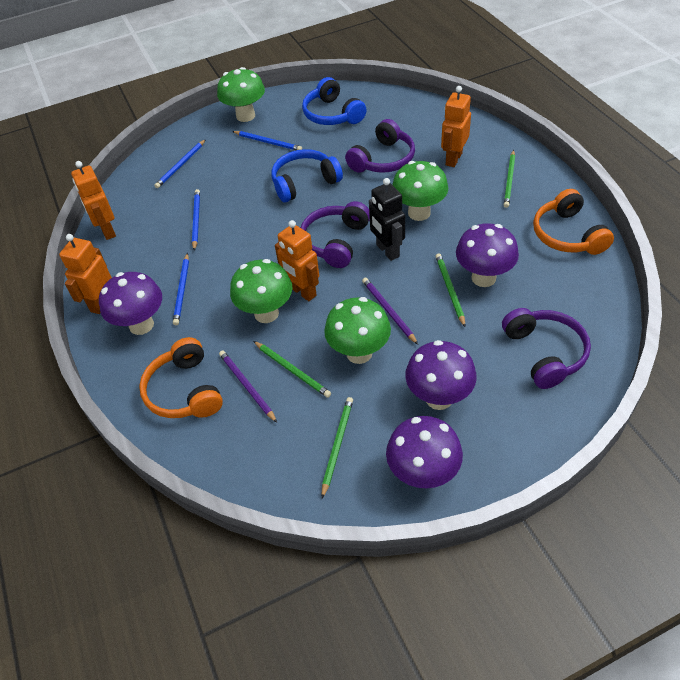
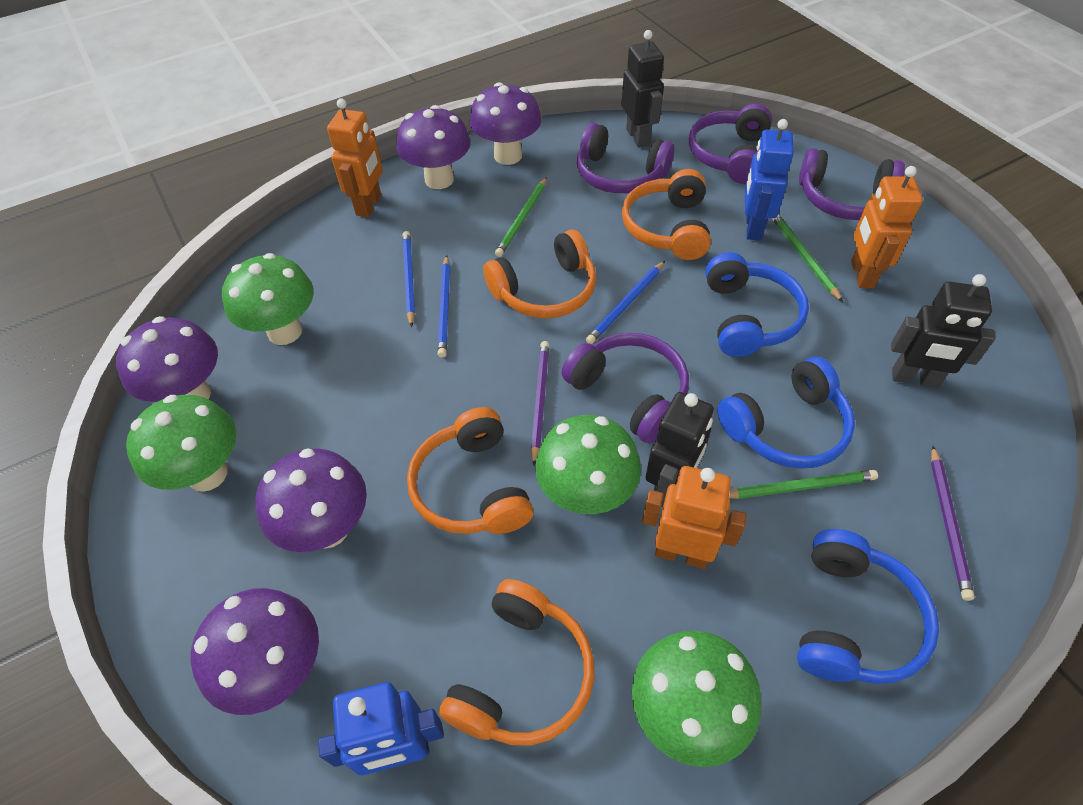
black robot: 1 -> 3
blue headphones: 2 -> 3
blue pencil: 4 -> 3
blue robot: 0 -> 2
green pencil: 4 -> 3
orange headphones: 2 -> 4
orange robot: 4 -> 3
purple headphones: 3 -> 4
purple mushroom: 4 -> 5

